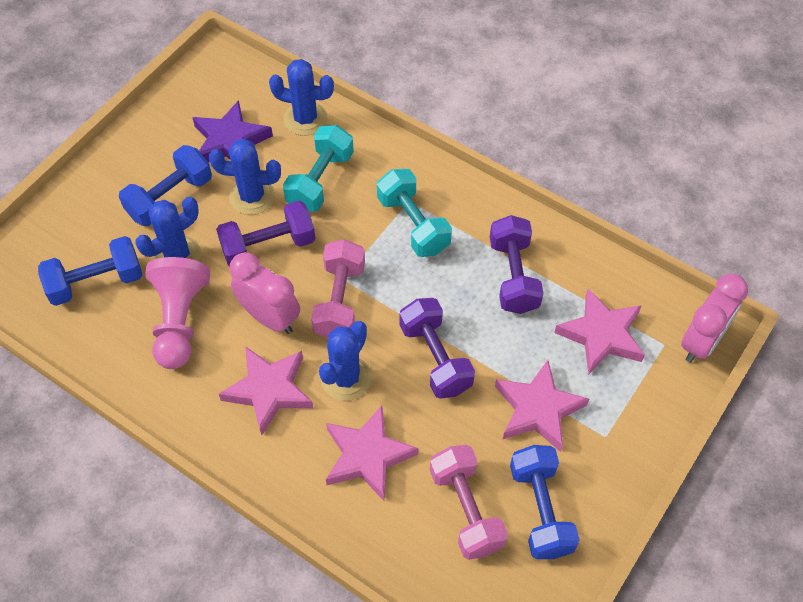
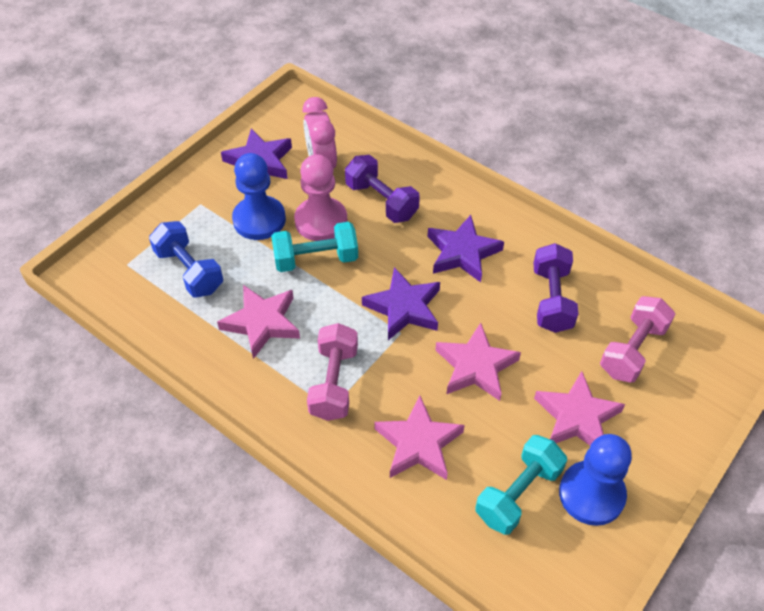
blue cactus: 4 -> 0
blue dumbbell: 3 -> 1
blue pawn: 0 -> 2
pink clock: 2 -> 1
purple dumbbell: 3 -> 2
purple star: 1 -> 3

